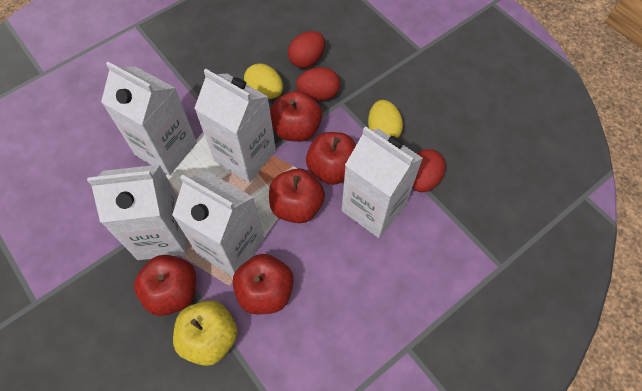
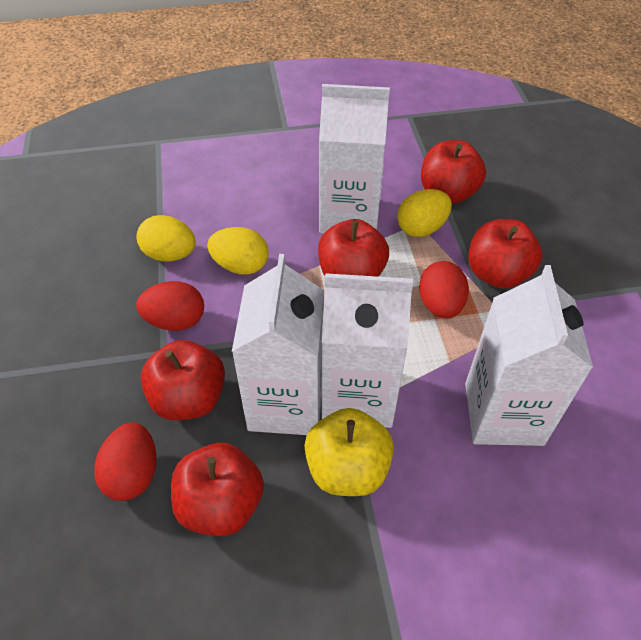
white carton: 5 -> 4
yellow egg: 2 -> 3

